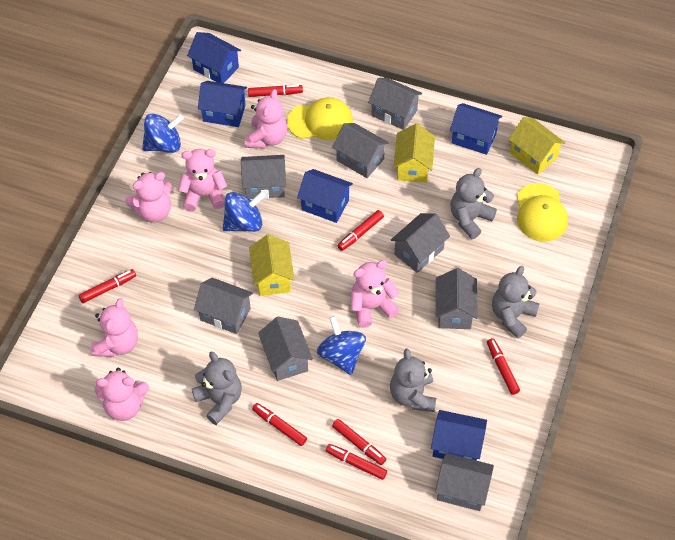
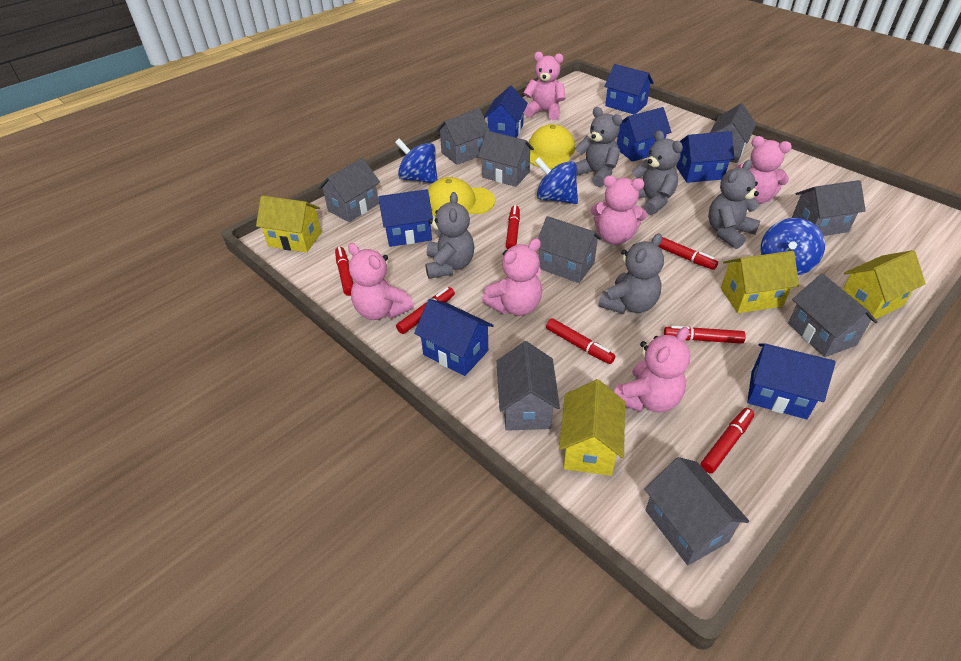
blue house: 5 -> 7
grey house: 8 -> 9
grey teddy bear: 4 -> 5
yellow house: 3 -> 4

